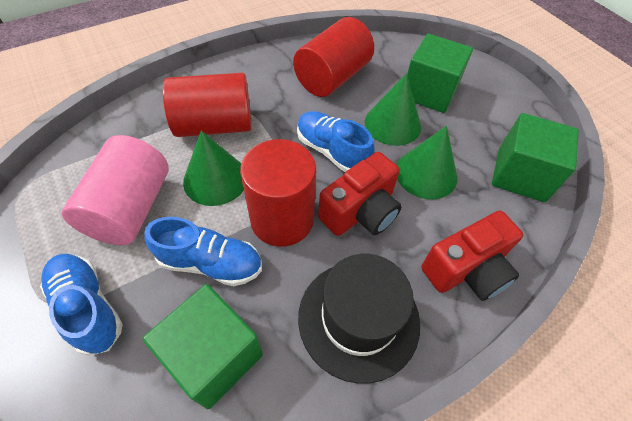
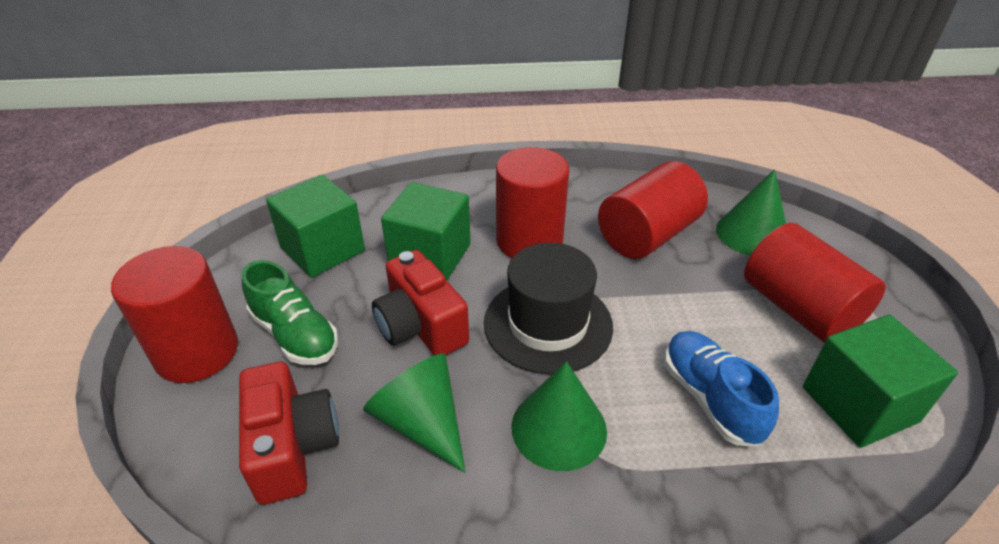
blue shoe: 3 -> 1
green shoe: 0 -> 1
pink cylinder: 1 -> 0
red cylinder: 3 -> 4

